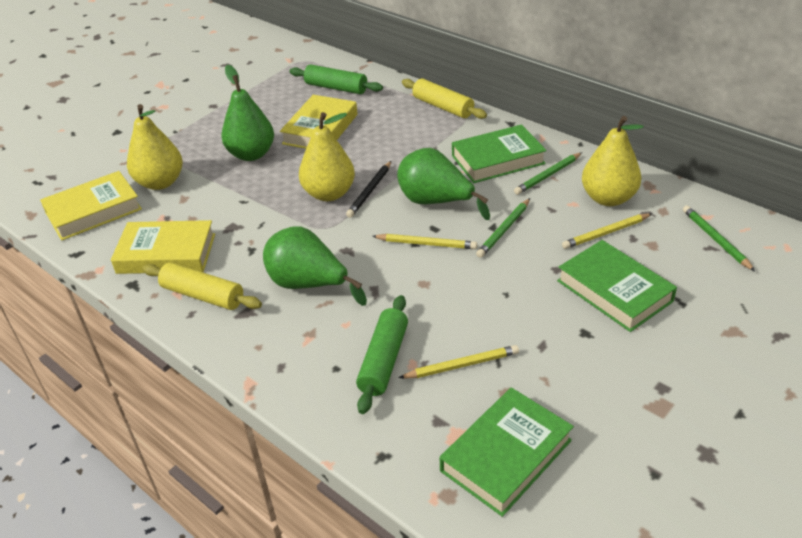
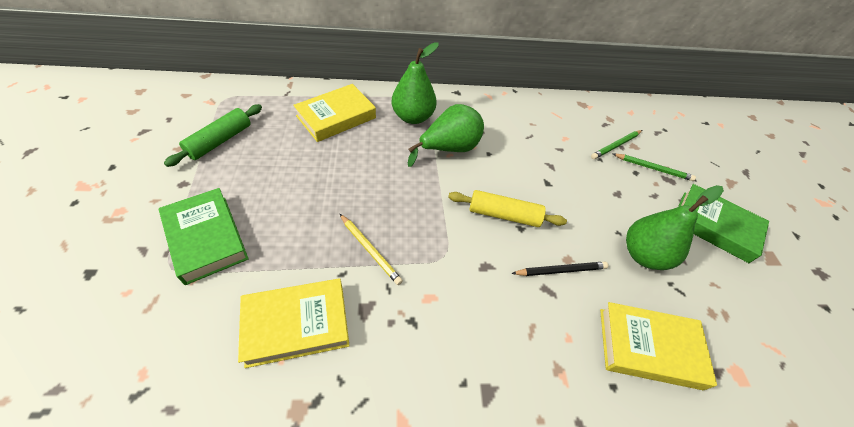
green book: 3 -> 2
green pencil: 3 -> 2
green rolling pin: 2 -> 1
yellow pear: 3 -> 0
yellow pencil: 3 -> 1
yellow rolling pin: 2 -> 1

